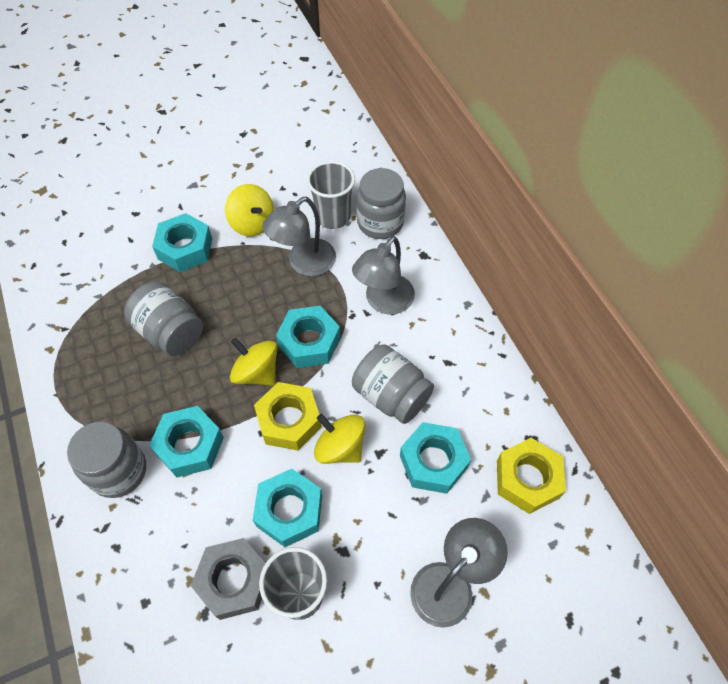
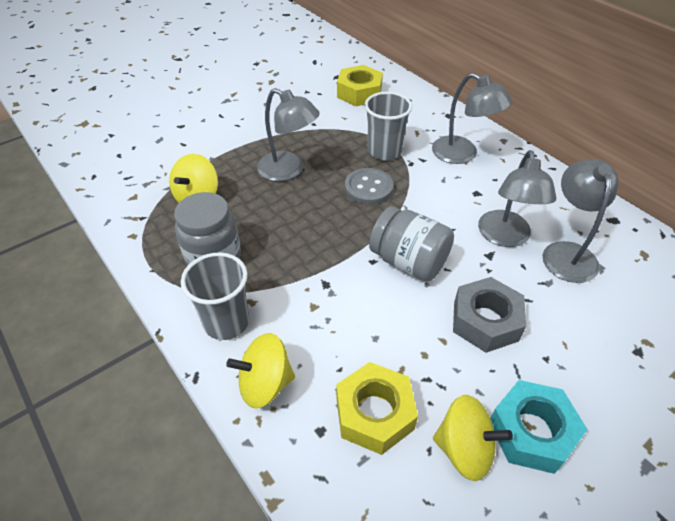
grey button: 0 -> 1
grey jar: 4 -> 2
grey lamp: 3 -> 4
turquoise nut: 5 -> 1

